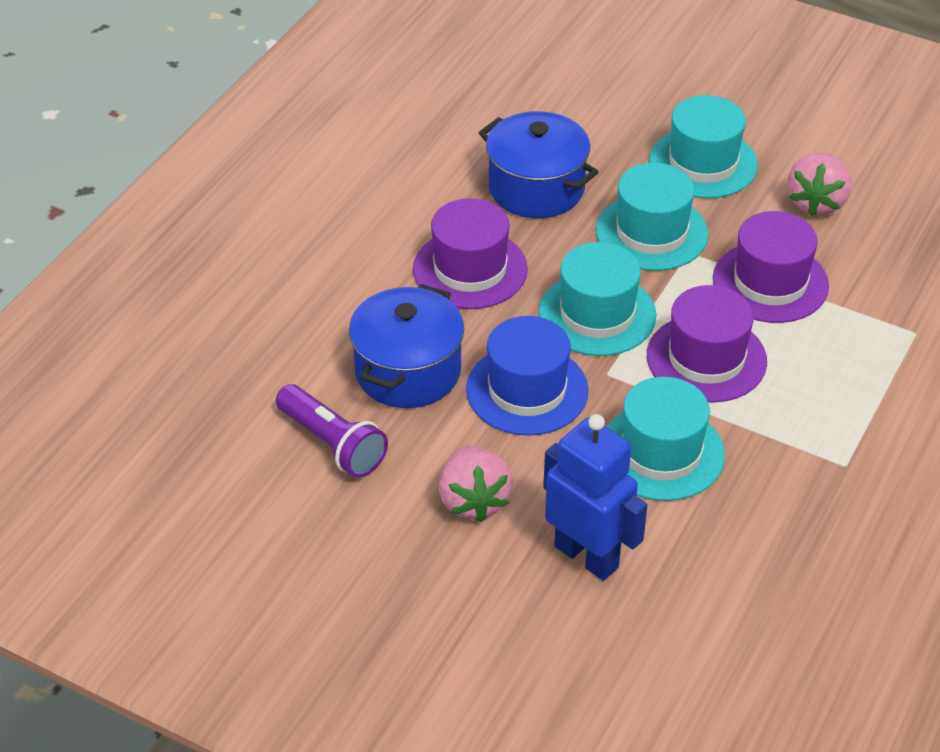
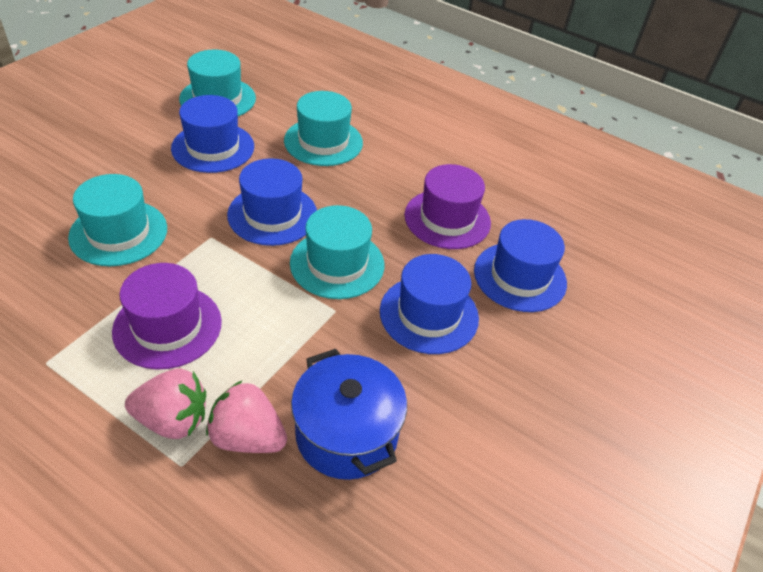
blue hat: 1 -> 4
blue pot: 2 -> 1
blue robot: 1 -> 0
purple flashlight: 1 -> 0
purple hat: 3 -> 2

